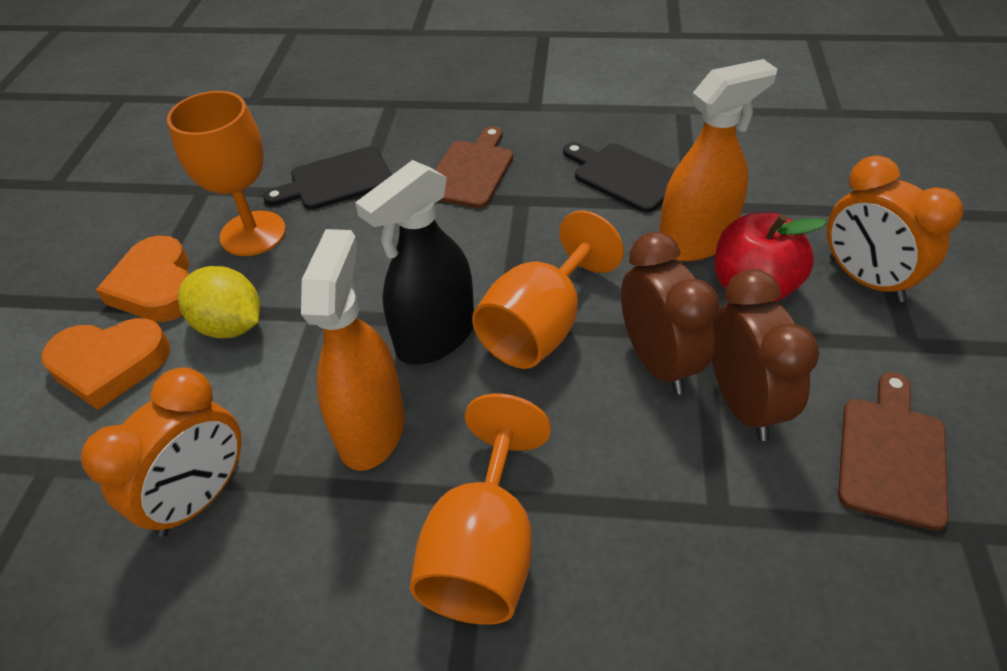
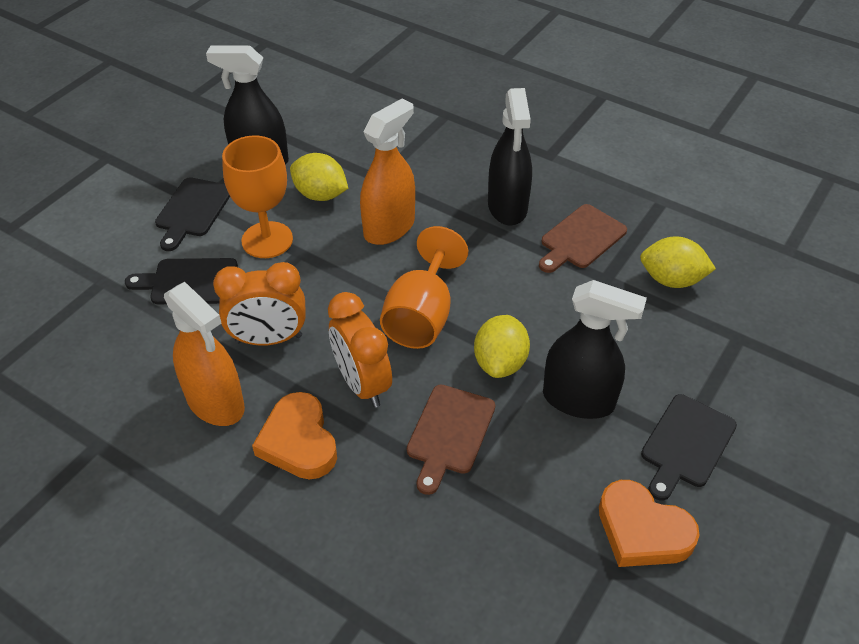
black cutting board: 2 -> 3
black spray bottle: 1 -> 3
brown clock: 2 -> 0
orange goblet: 3 -> 2
red apple: 1 -> 0
yellow lemon: 1 -> 3

